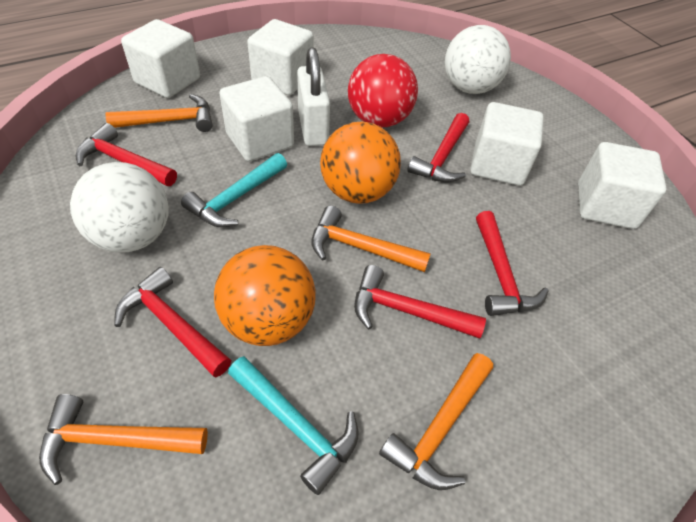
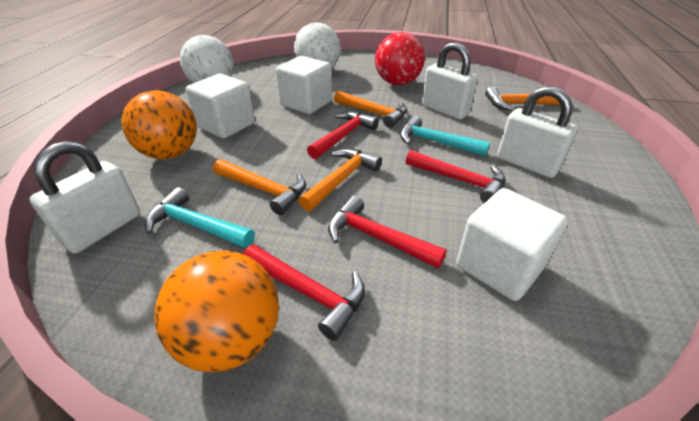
red hammer: 5 -> 4
white cube: 5 -> 3
white padlock: 1 -> 3

